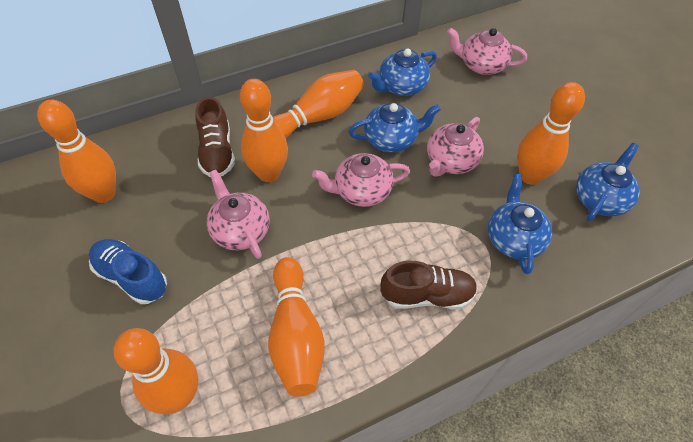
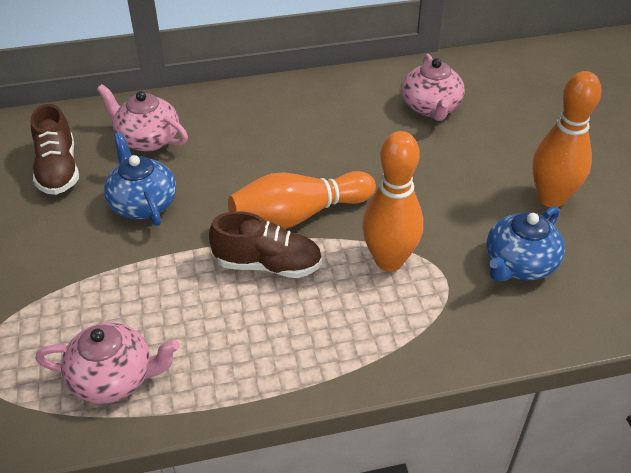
blue shoe: 1 -> 0
blue teapot: 4 -> 2
orange bowling pin: 6 -> 3
pink teapot: 4 -> 3

